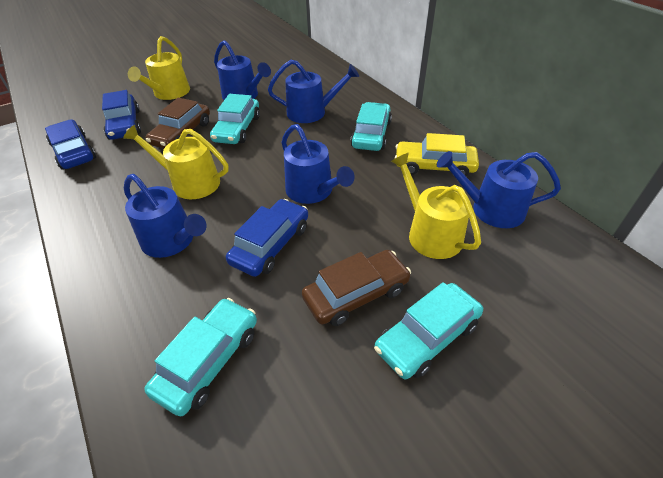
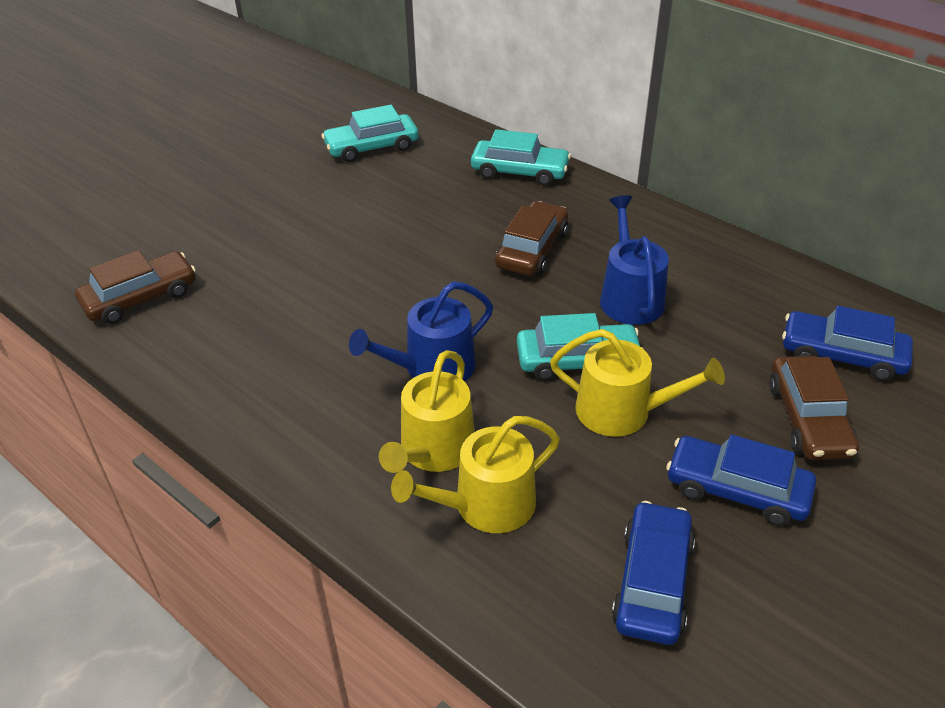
blue watering can: 5 -> 2
brown car: 2 -> 3
turquoise car: 4 -> 3
yellow car: 1 -> 0

